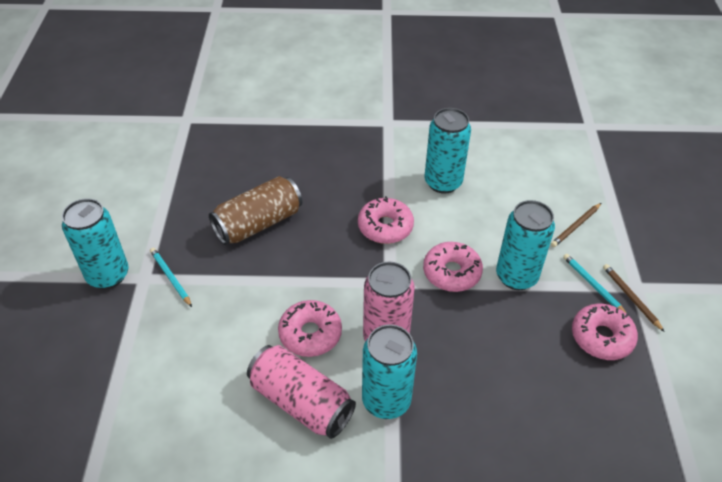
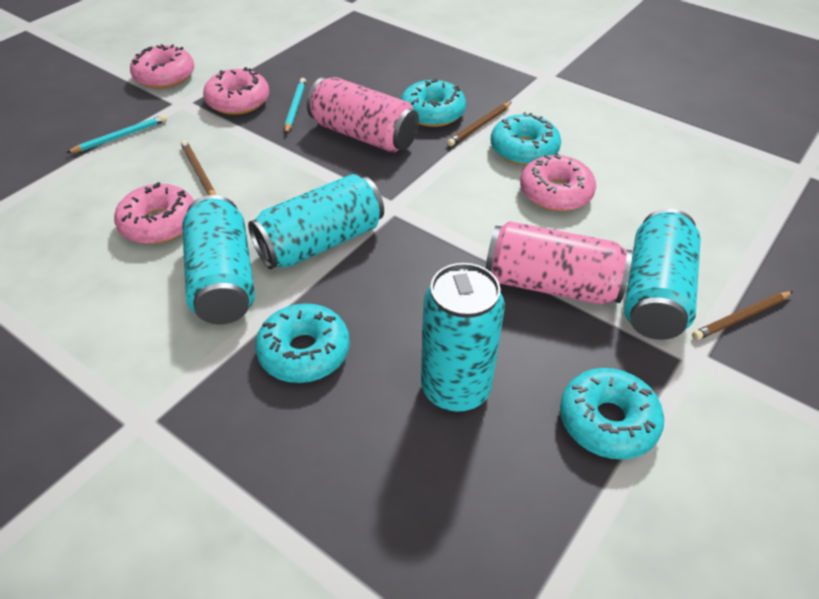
brown can: 1 -> 0
brown pencil: 2 -> 3
turquoise donut: 0 -> 4

